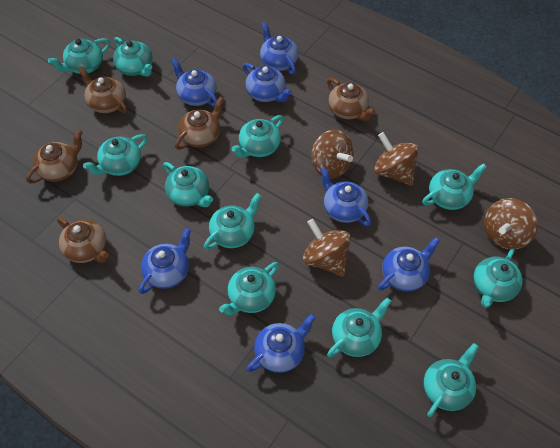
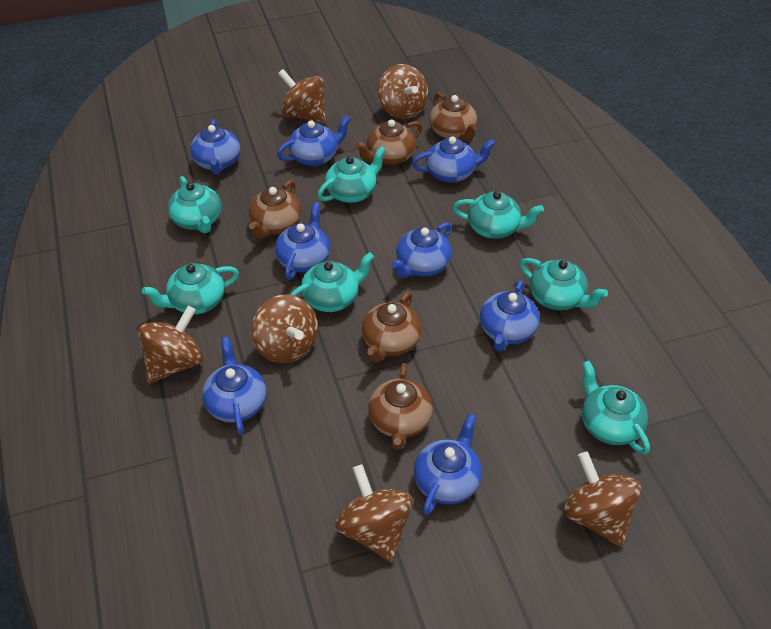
blue teapot: 7 -> 8
brown spinning top: 4 -> 6
turquoise teapot: 11 -> 7

